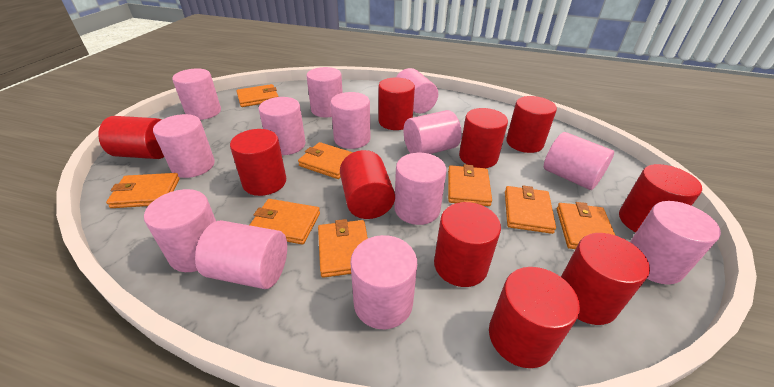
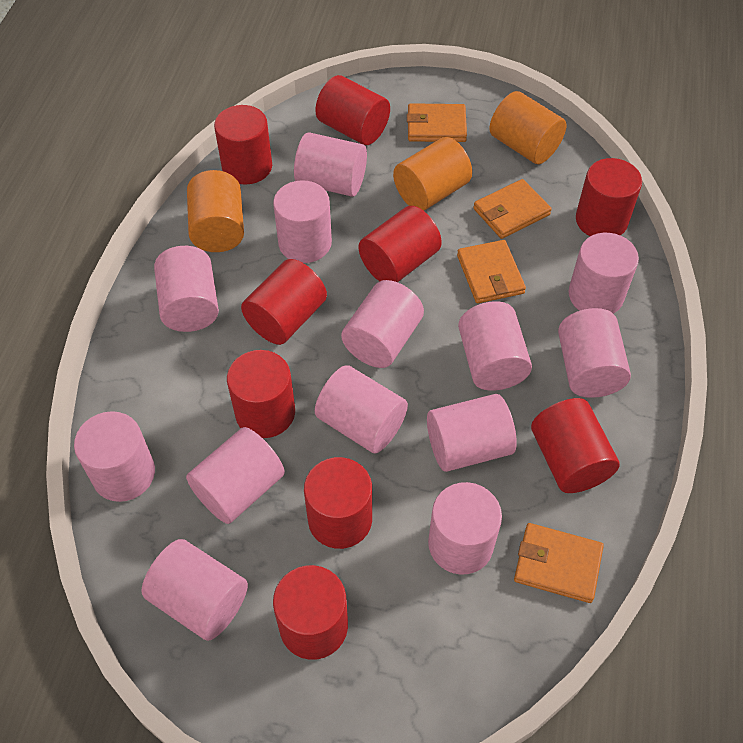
orange cylinder: 0 -> 3
orange wallet: 8 -> 4
red cylinder: 10 -> 9

